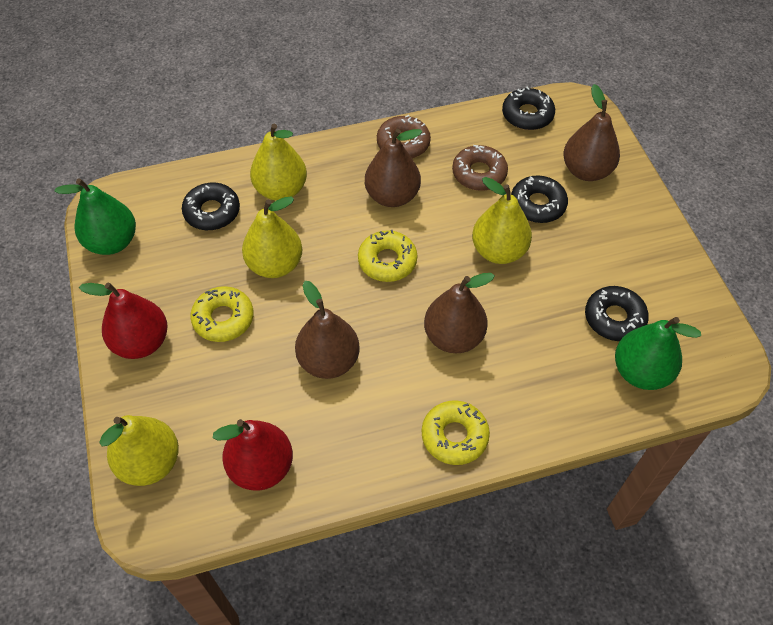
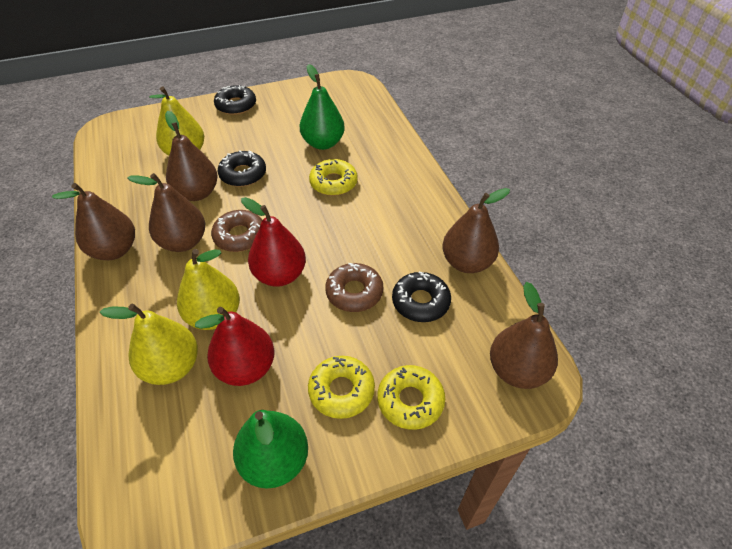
black donut: 4 -> 3
brown pear: 4 -> 5
yellow pear: 4 -> 3

